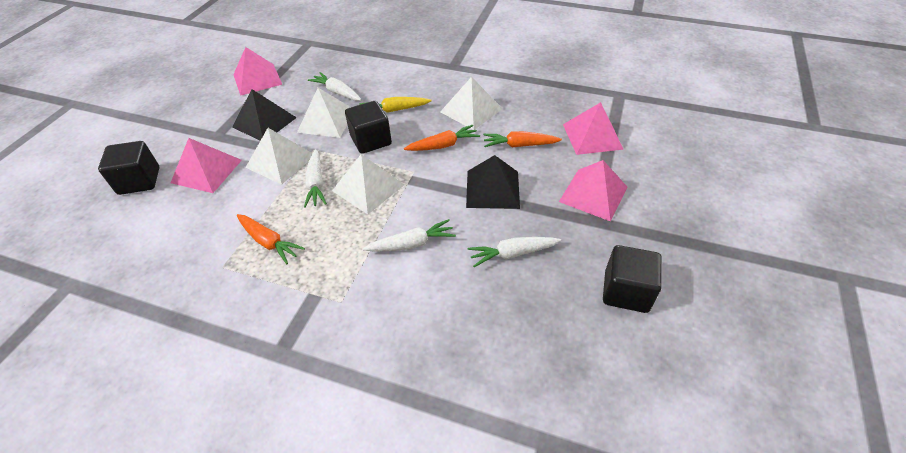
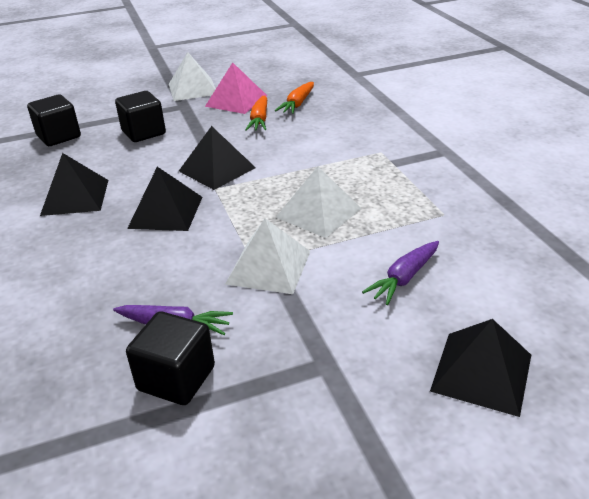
black pyramid: 2 -> 4
orange carrot: 3 -> 2
pink pyramid: 4 -> 1
purple carrot: 0 -> 2
white carrot: 4 -> 0
white pyramid: 4 -> 3
yellow carrot: 1 -> 0

